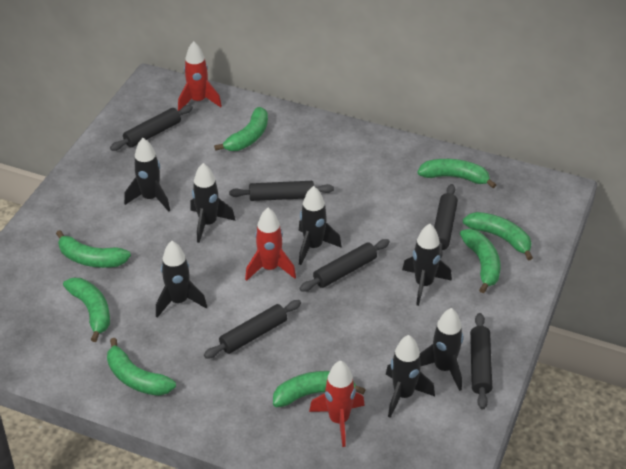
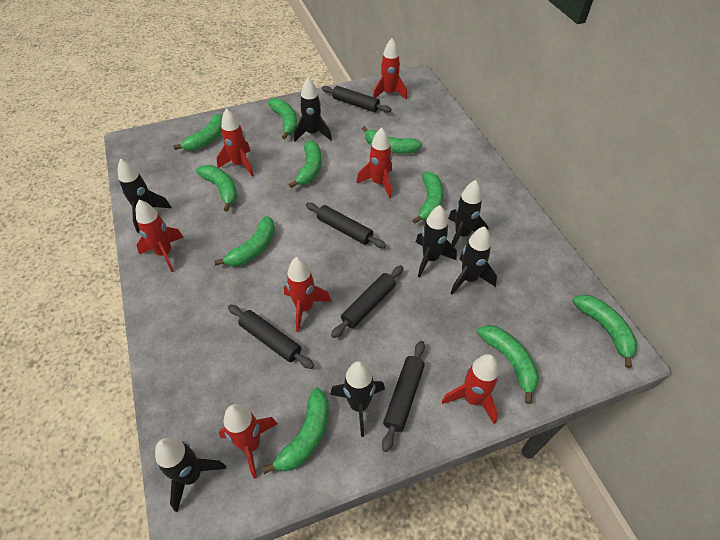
black rolling pin: 6 -> 5
green banana: 8 -> 10
red rocket: 3 -> 7

